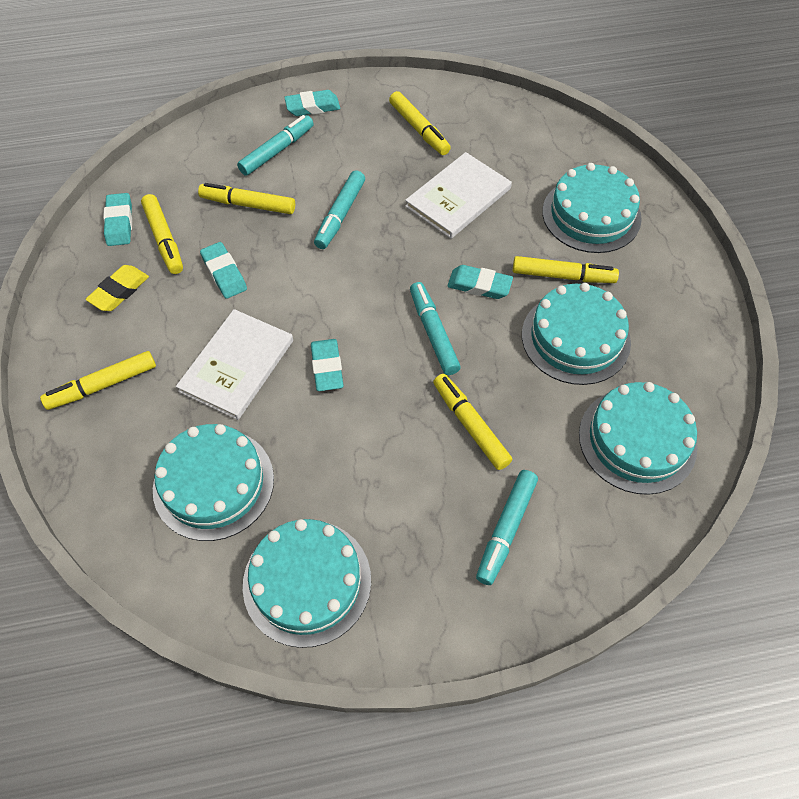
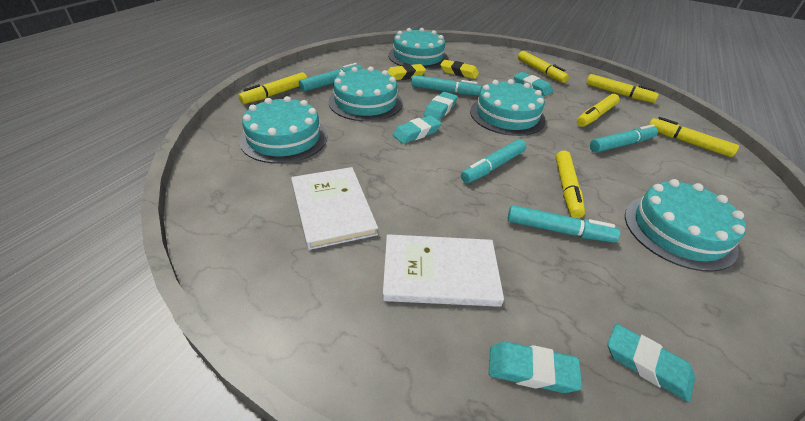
turquoise marker: 4 -> 5
yellow eraser: 1 -> 2

